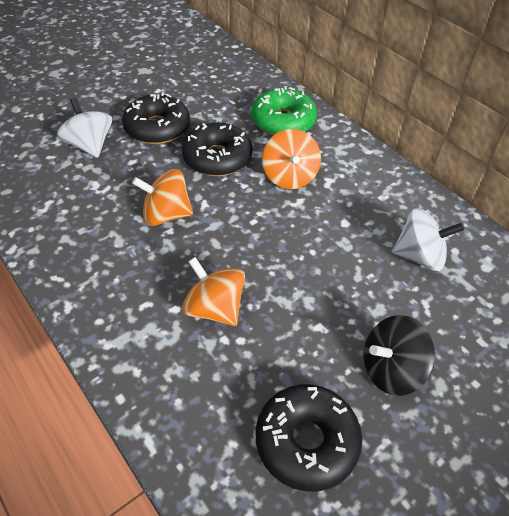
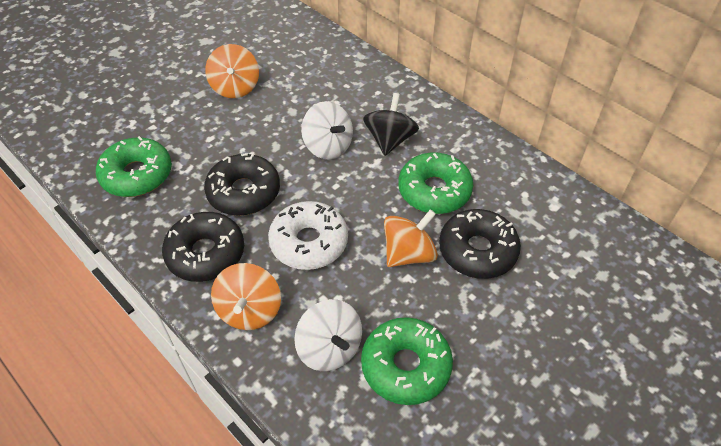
green donut: 1 -> 3
white donut: 0 -> 1

